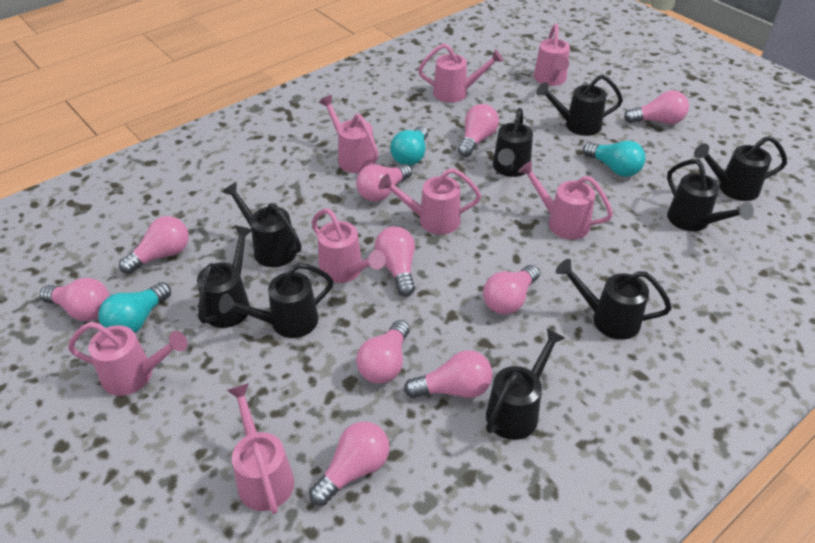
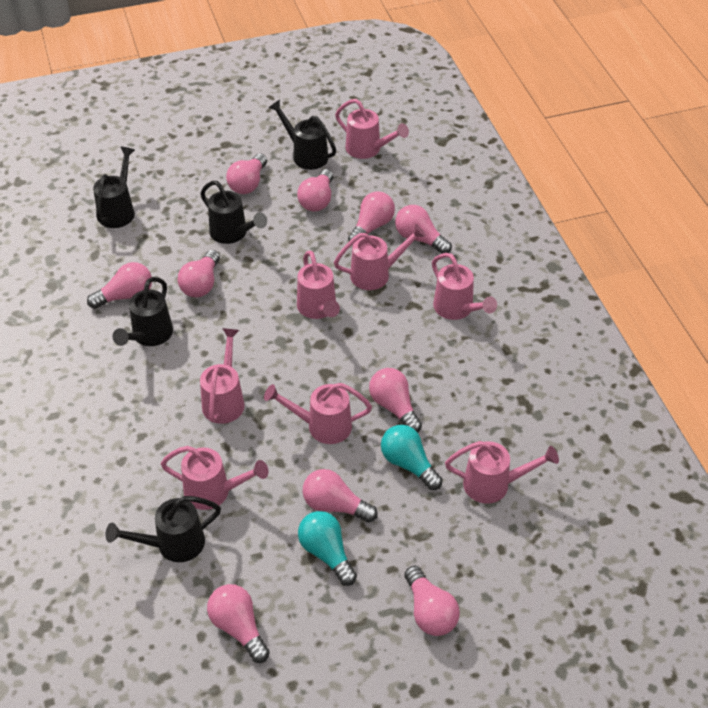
black watering can: 9 -> 5
turquoise light bulb: 3 -> 2

